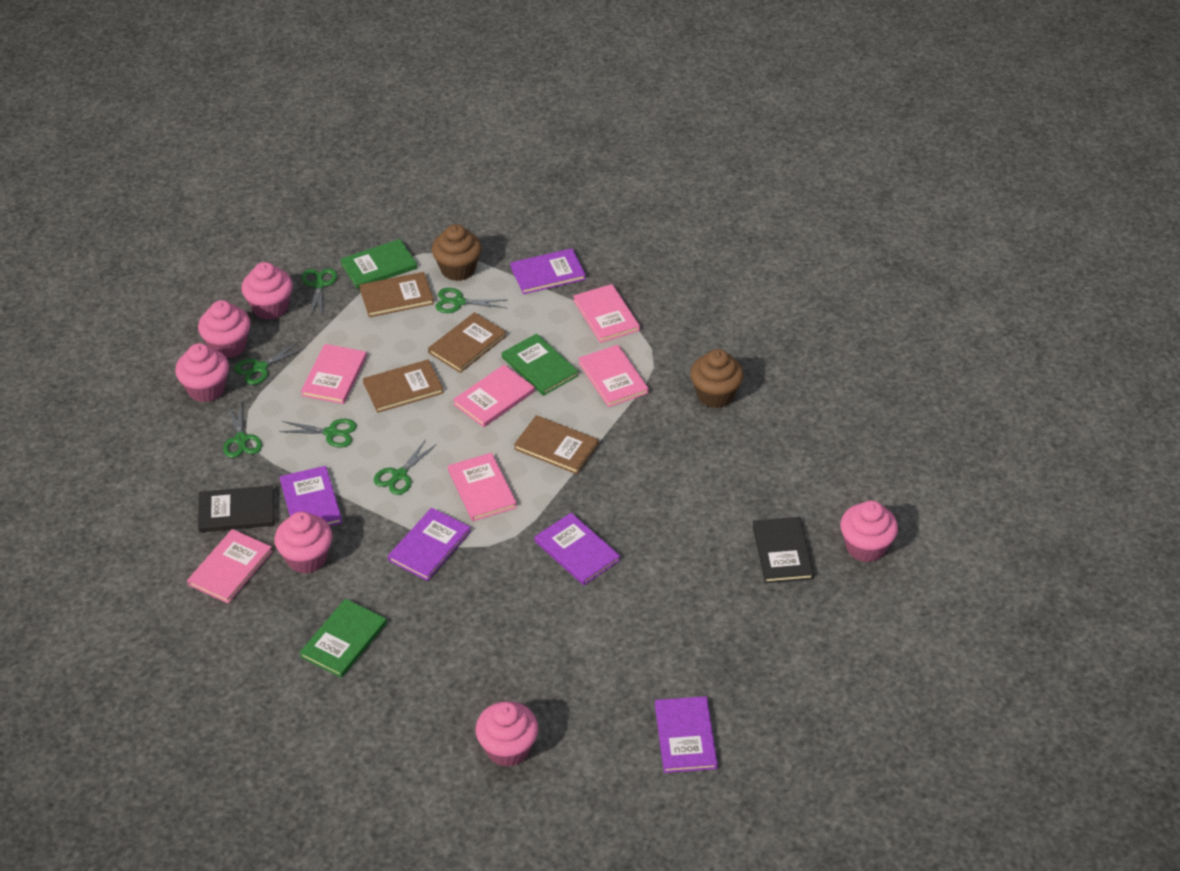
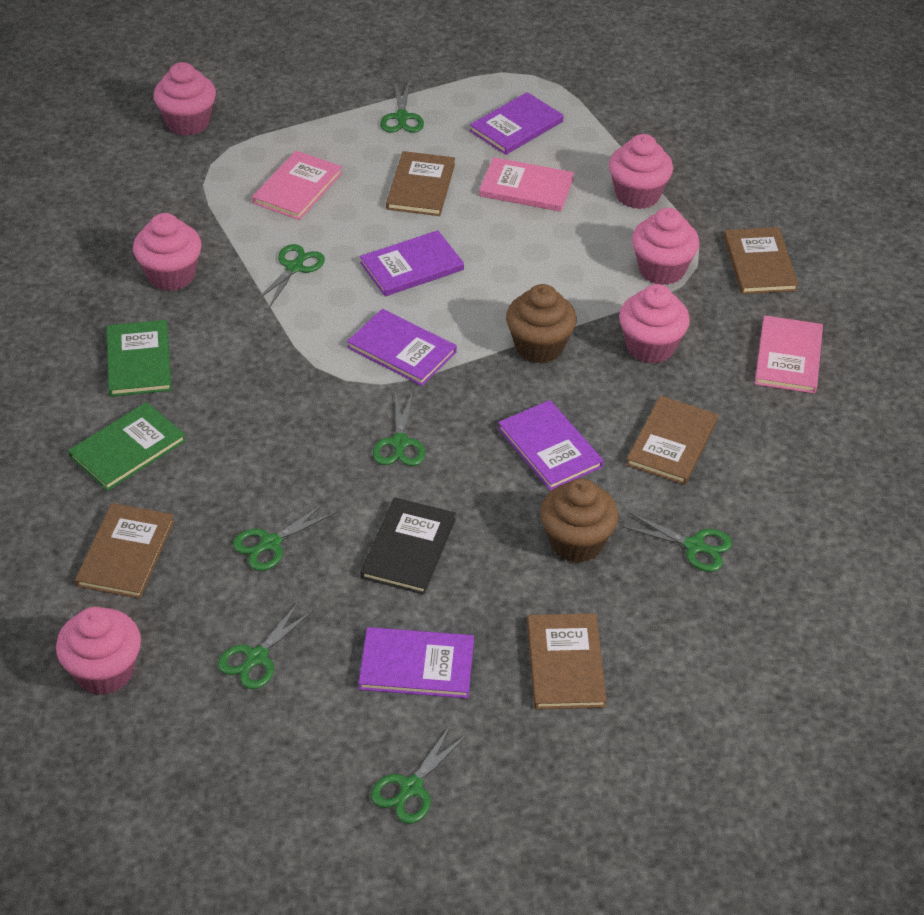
black book: 2 -> 1
brown book: 4 -> 5
green book: 3 -> 2
green scissors: 6 -> 7
pink book: 6 -> 3

